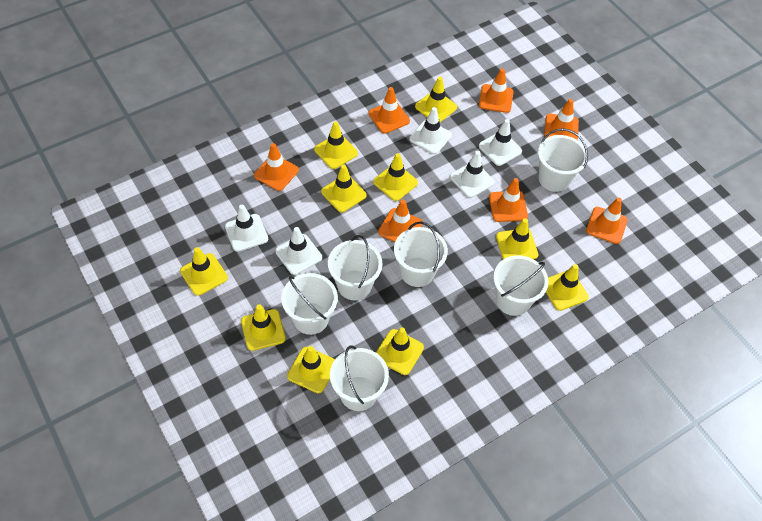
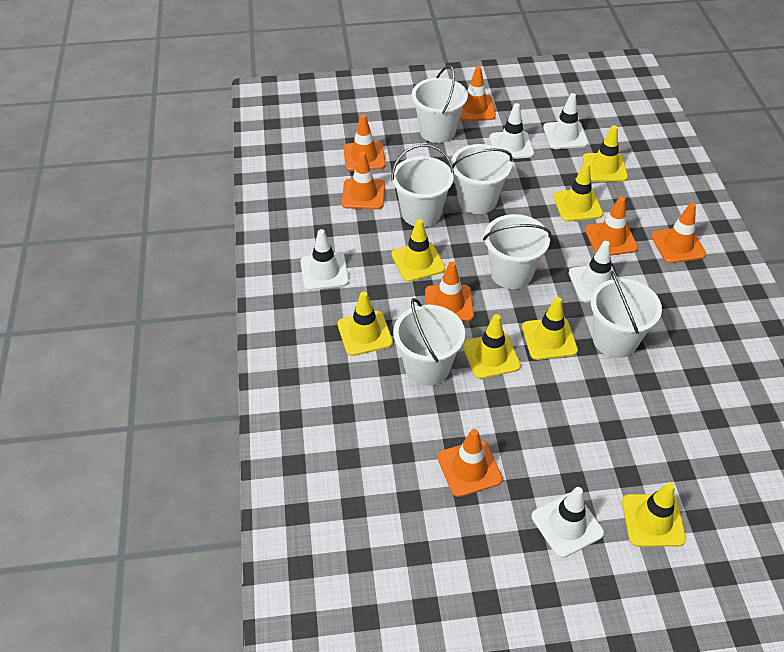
yellow traffic cone: 10 -> 7

